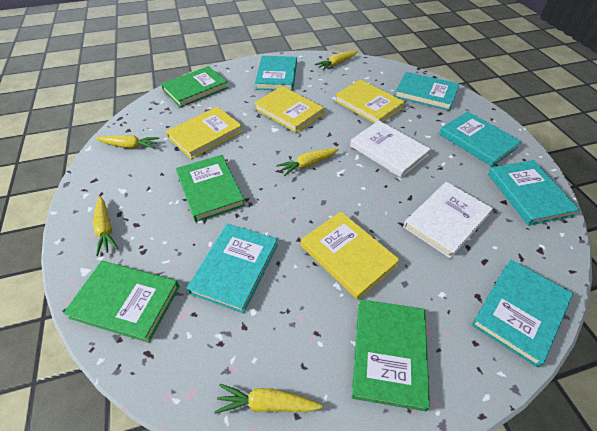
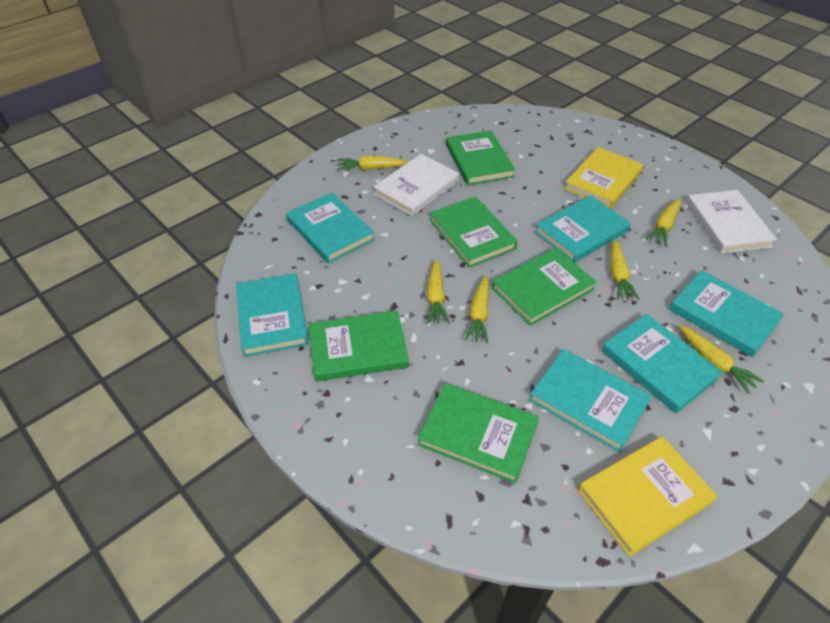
green book: 4 -> 5
yellow book: 4 -> 2
yellow carrot: 5 -> 6

